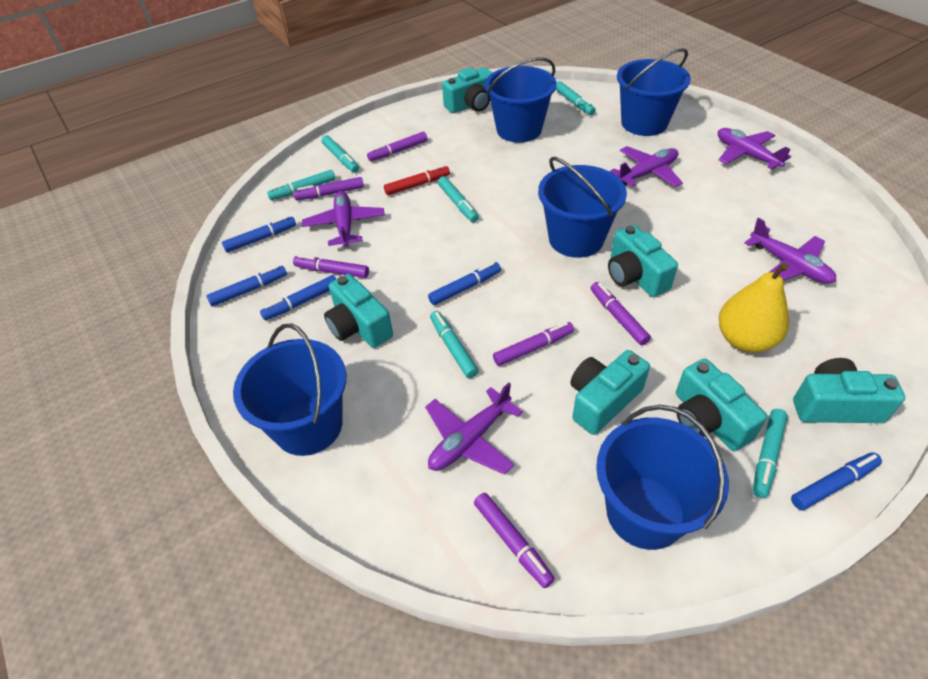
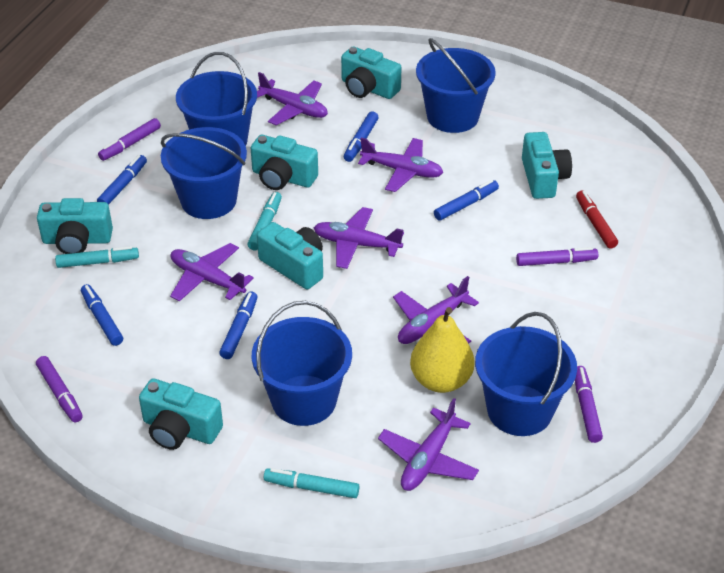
purple marker: 6 -> 4
purple plane: 5 -> 6
turquoise marker: 6 -> 3

